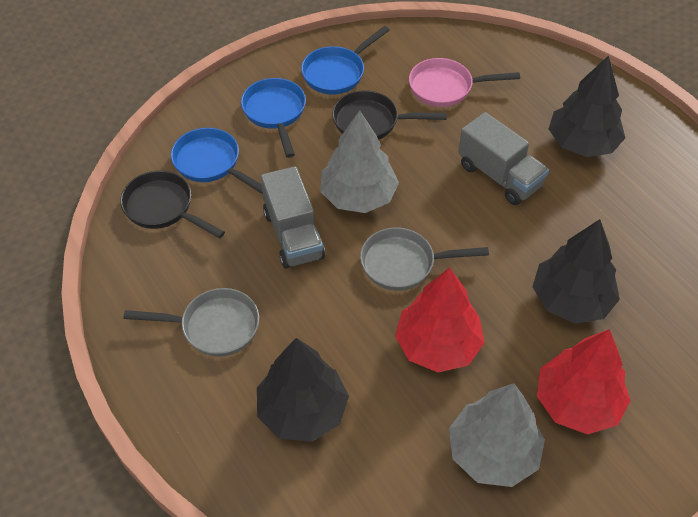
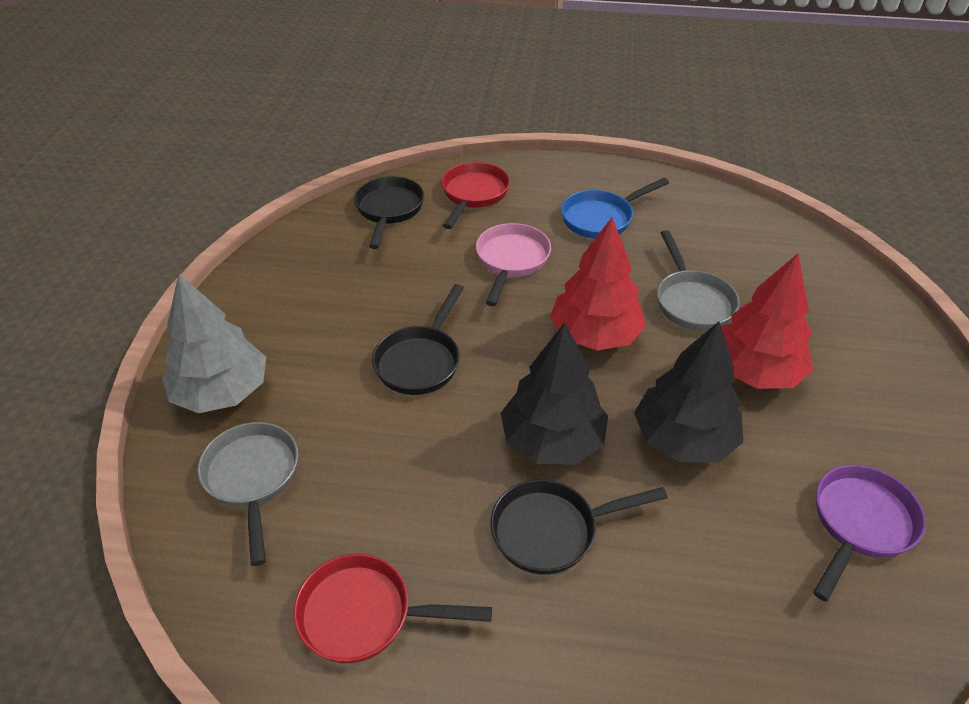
black pan: 2 -> 3
black tree: 3 -> 2
blue pan: 3 -> 1
grey tree: 2 -> 1
grey truck: 2 -> 0
purple pan: 0 -> 1
red pan: 0 -> 2

